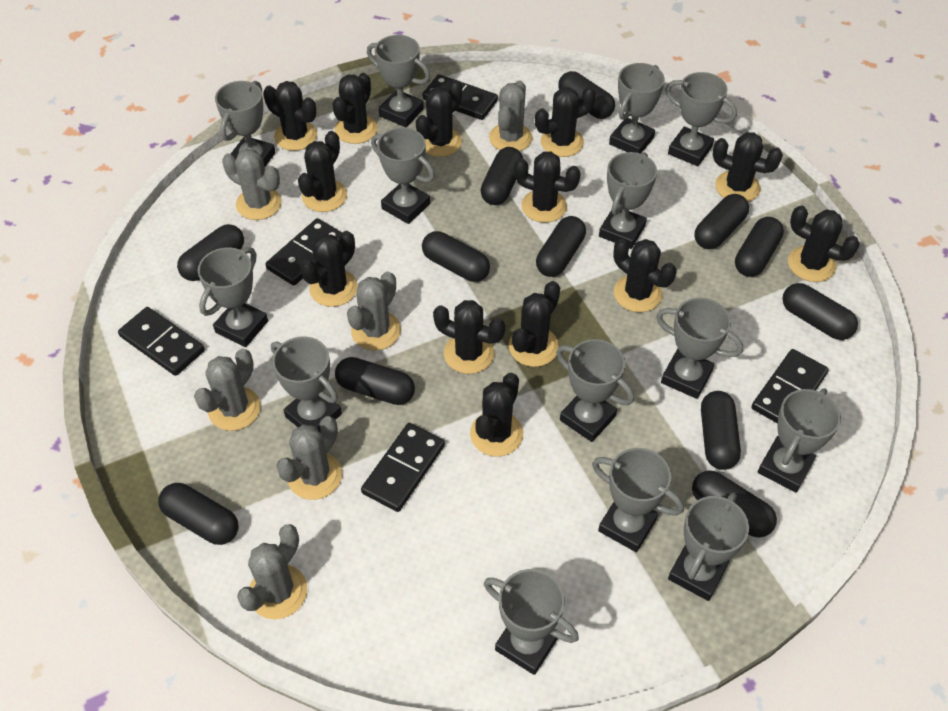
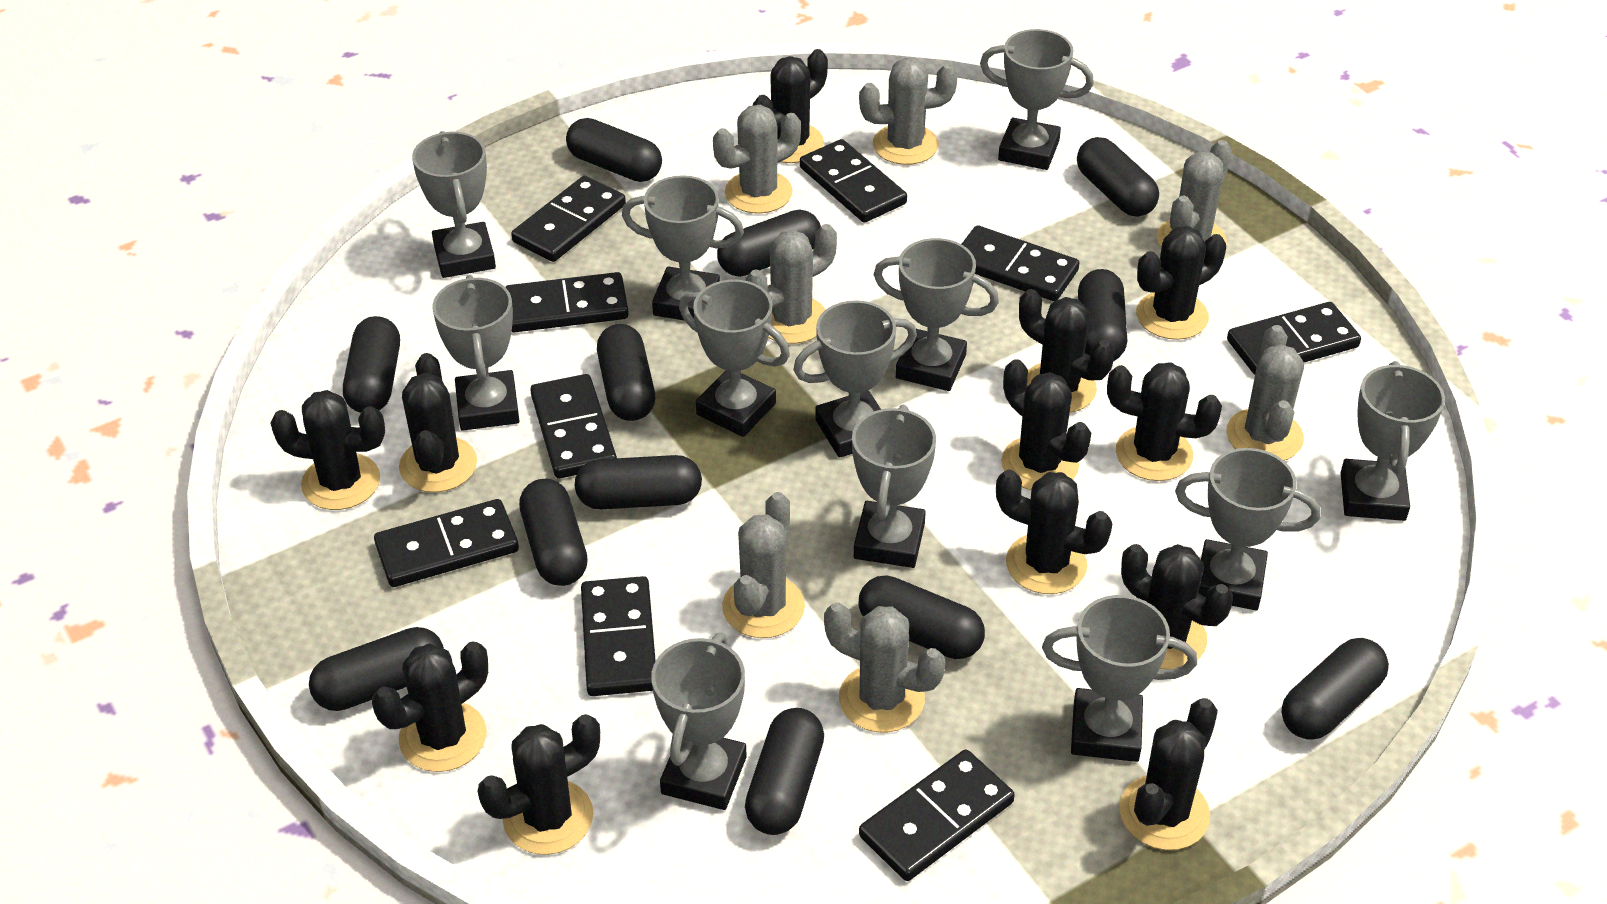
black cactus: 13 -> 12
black domino: 5 -> 9
grey cactus: 6 -> 7
grey trophy: 14 -> 12

